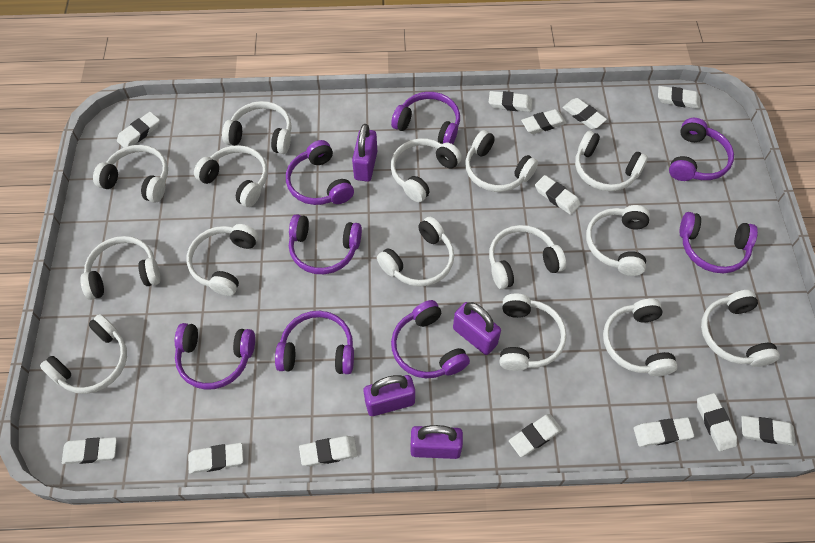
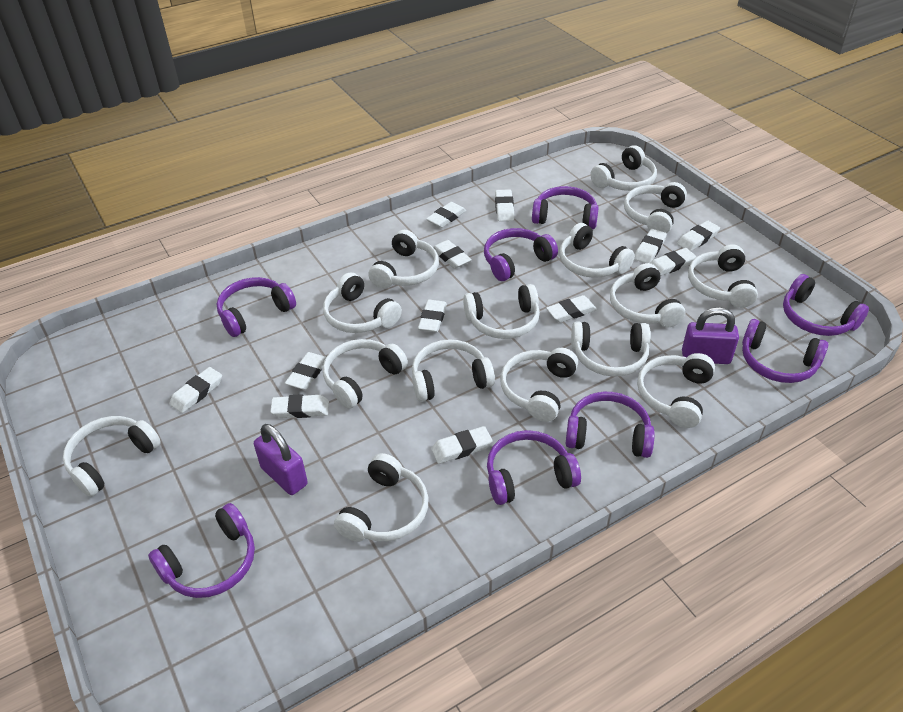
purple padlock: 4 -> 2
white eraser: 13 -> 12

